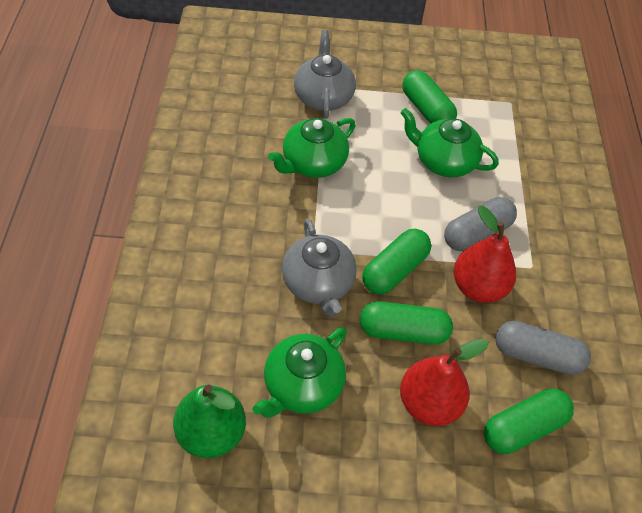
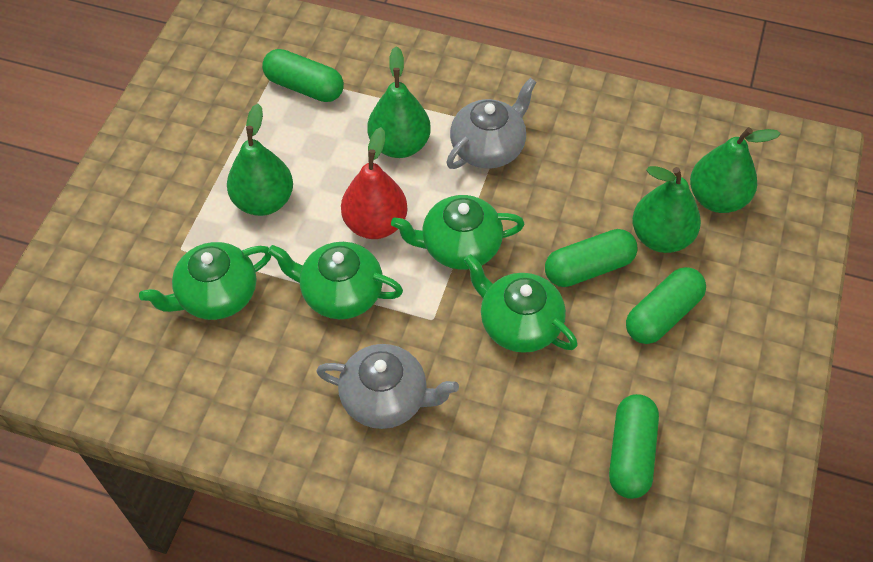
green pear: 1 -> 4
green teapot: 3 -> 4
grey capsule: 2 -> 0
red pear: 2 -> 1

